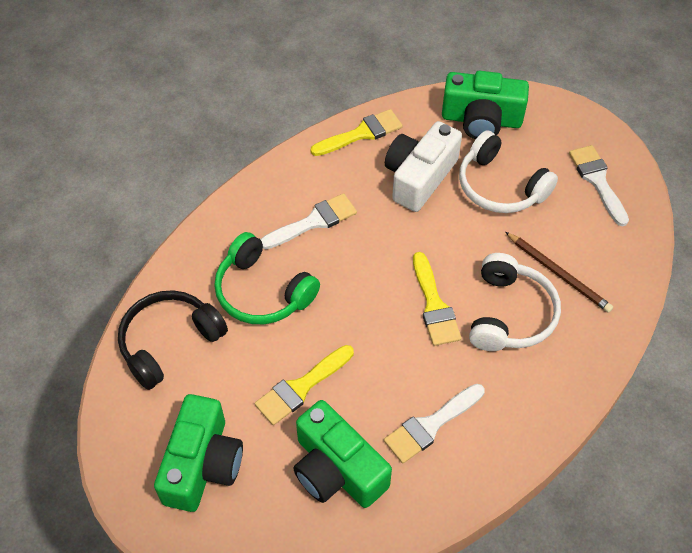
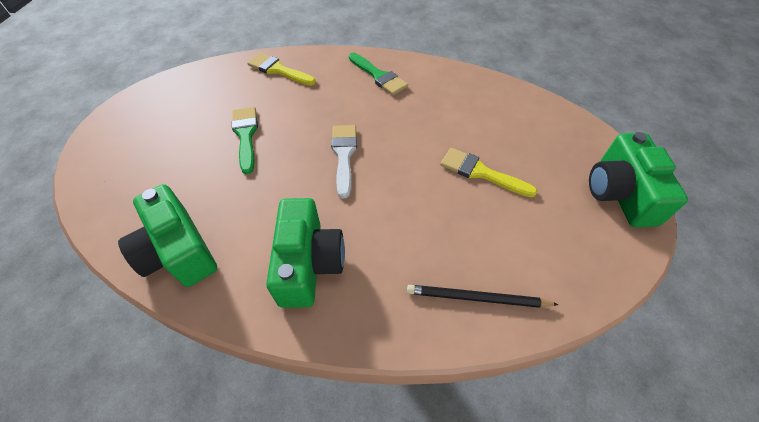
black headphones: 1 -> 0
black pencil: 0 -> 1
brown pencil: 1 -> 0
green brush: 0 -> 2
green headphones: 1 -> 0
white brush: 3 -> 1
white camera: 1 -> 0
white headphones: 2 -> 0
yellow brush: 3 -> 2

